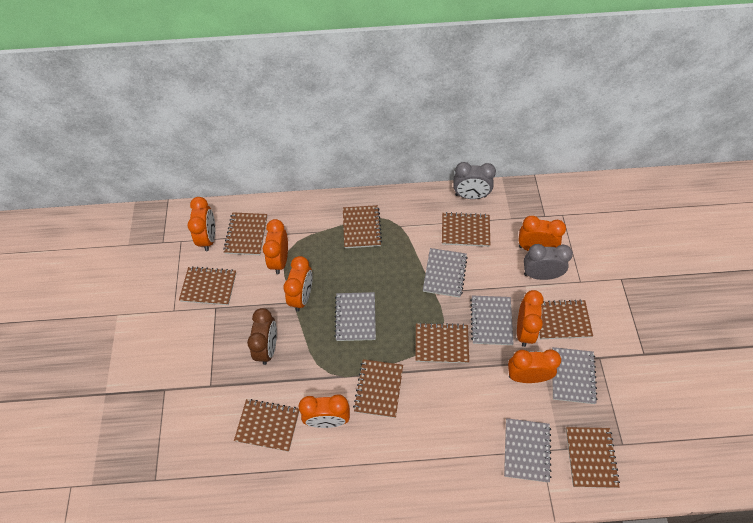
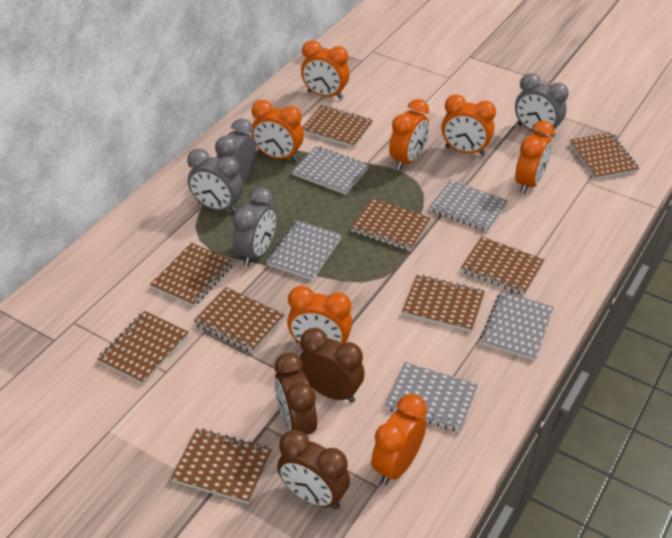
brown clock: 1 -> 3
grey clock: 2 -> 4

